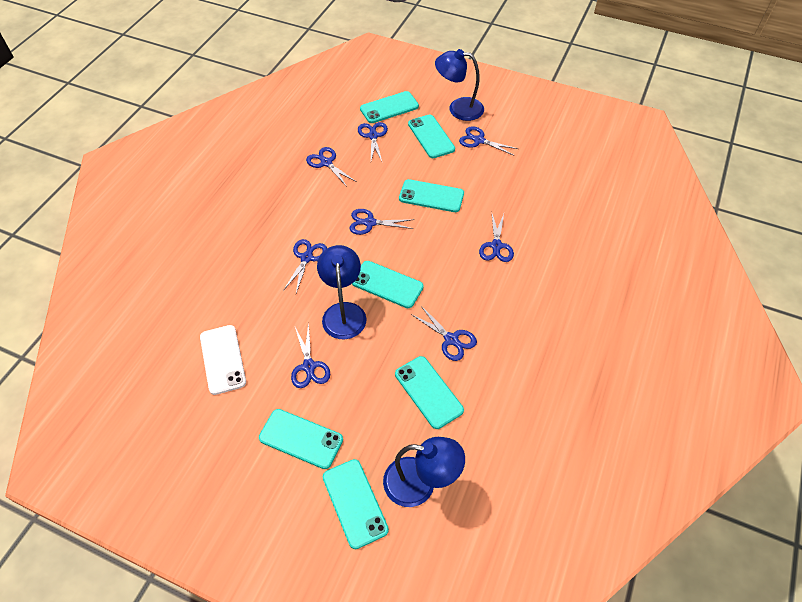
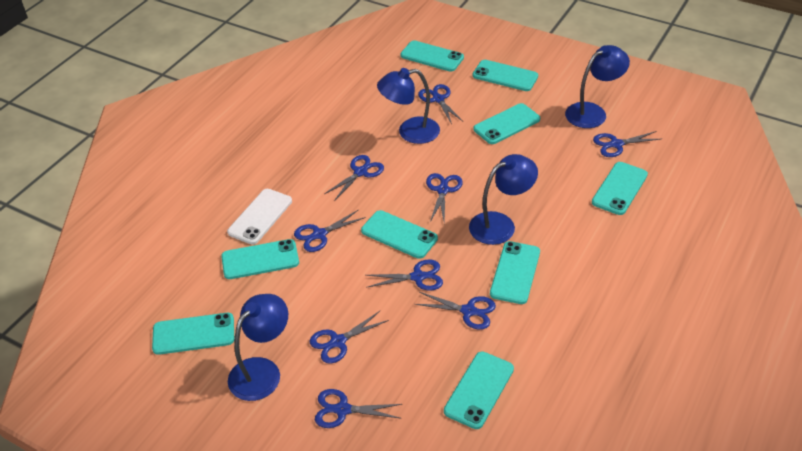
blue lamp: 3 -> 4
blue scissors: 8 -> 9
turquoise phone: 7 -> 9

